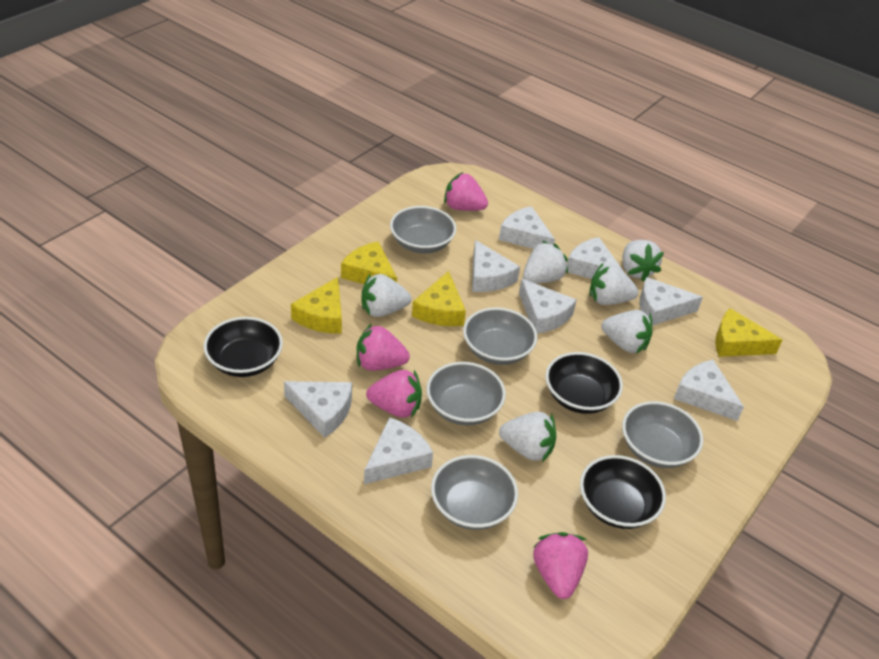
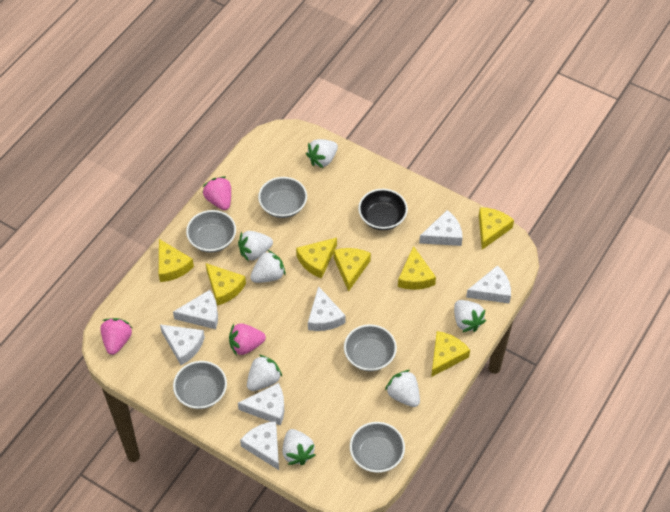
black bowl: 3 -> 1
pink strawberry: 4 -> 3
white cheese: 8 -> 7
white strawberry: 6 -> 7
yellow cheese: 4 -> 7

